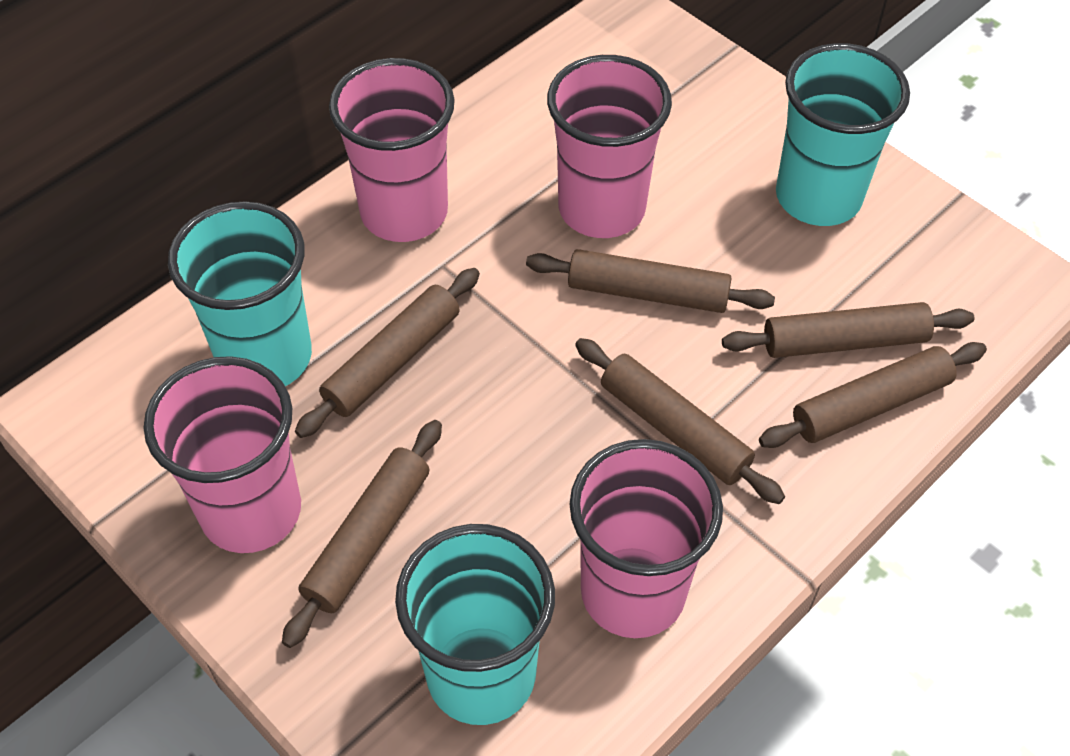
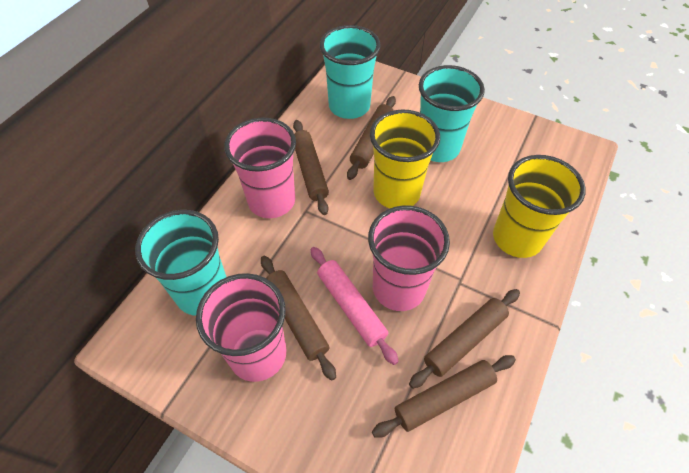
brown rolling pin: 6 -> 5
pink cup: 4 -> 3
pink rolling pin: 0 -> 1
yellow cup: 0 -> 2

